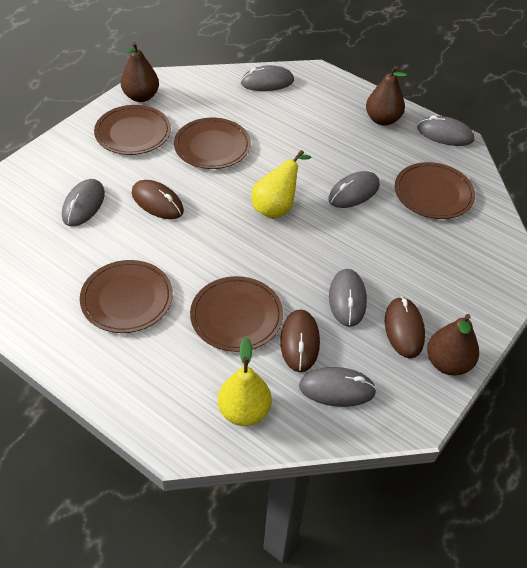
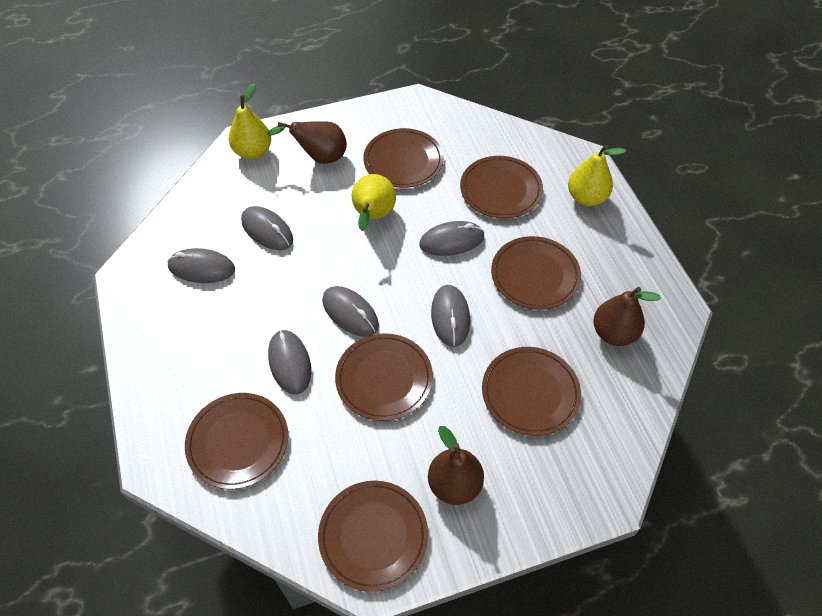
brown mouse: 3 -> 0
brown plate: 5 -> 7
yellow pear: 2 -> 3

